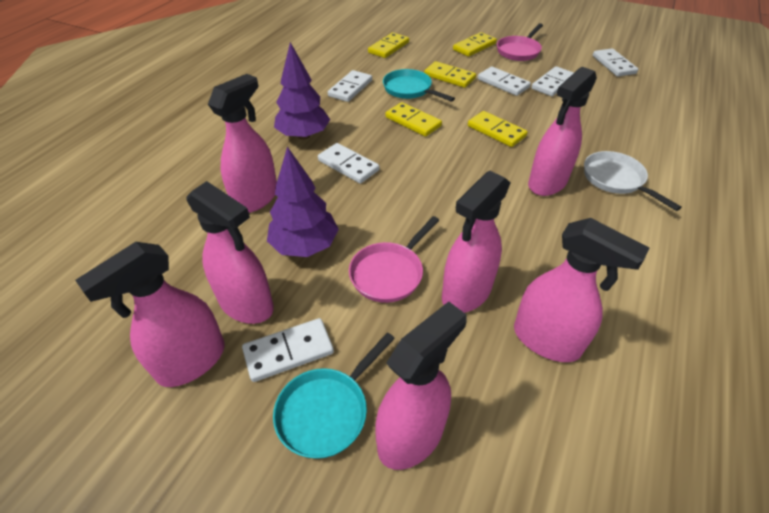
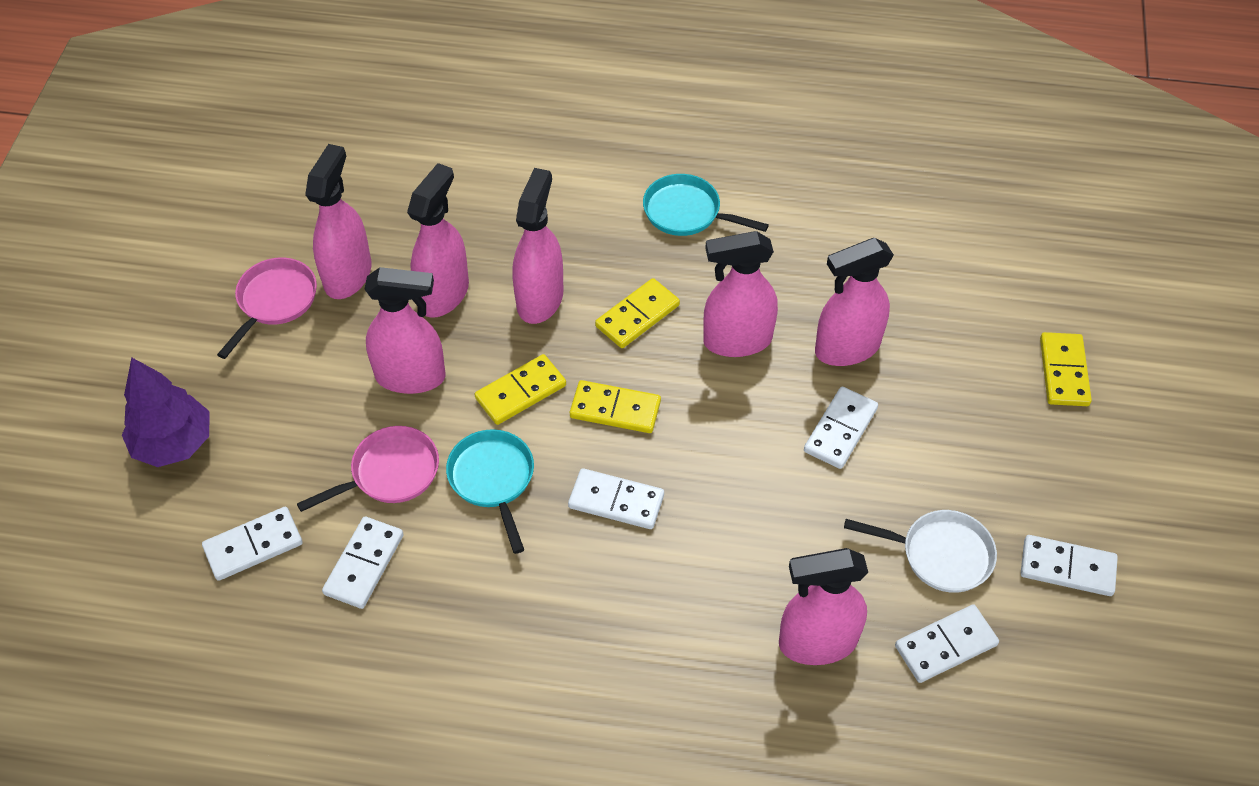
purple tree: 2 -> 1
yellow domino: 5 -> 4

